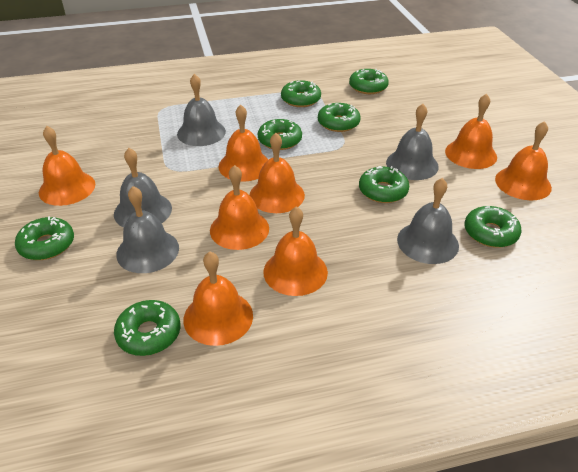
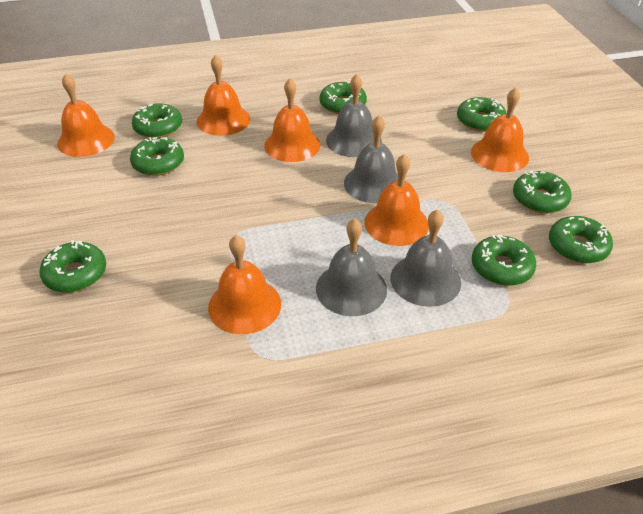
grey bell: 5 -> 4
orange bell: 8 -> 6

